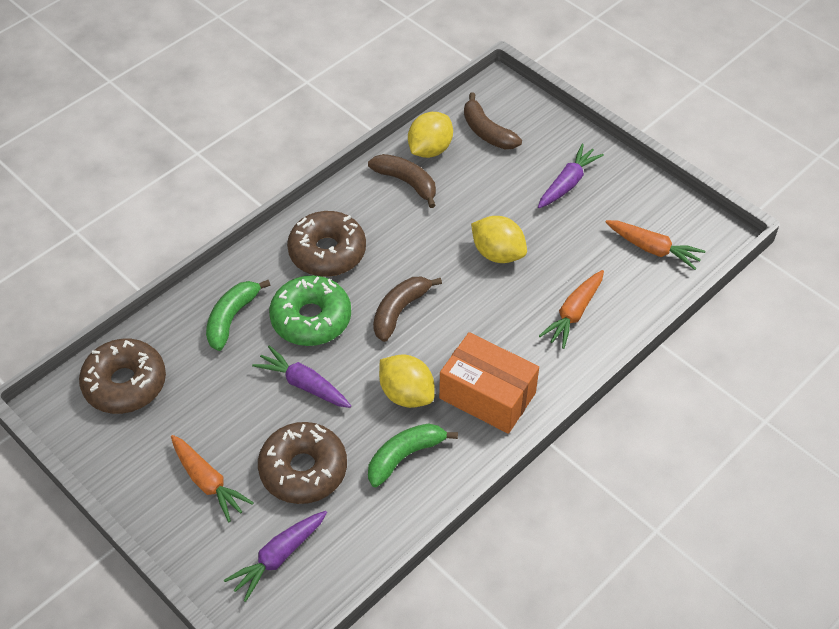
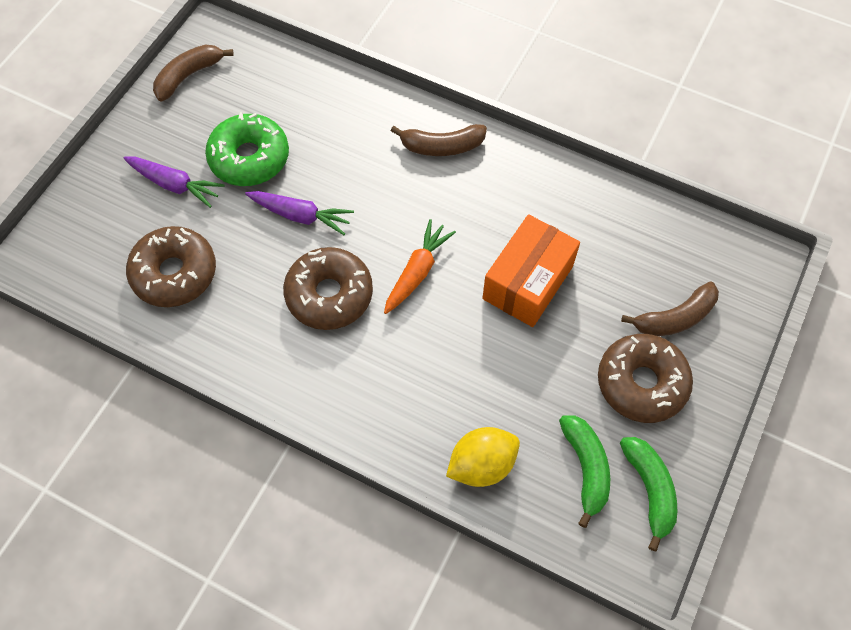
orange carrot: 3 -> 1
purple carrot: 3 -> 2
yellow lemon: 3 -> 1

